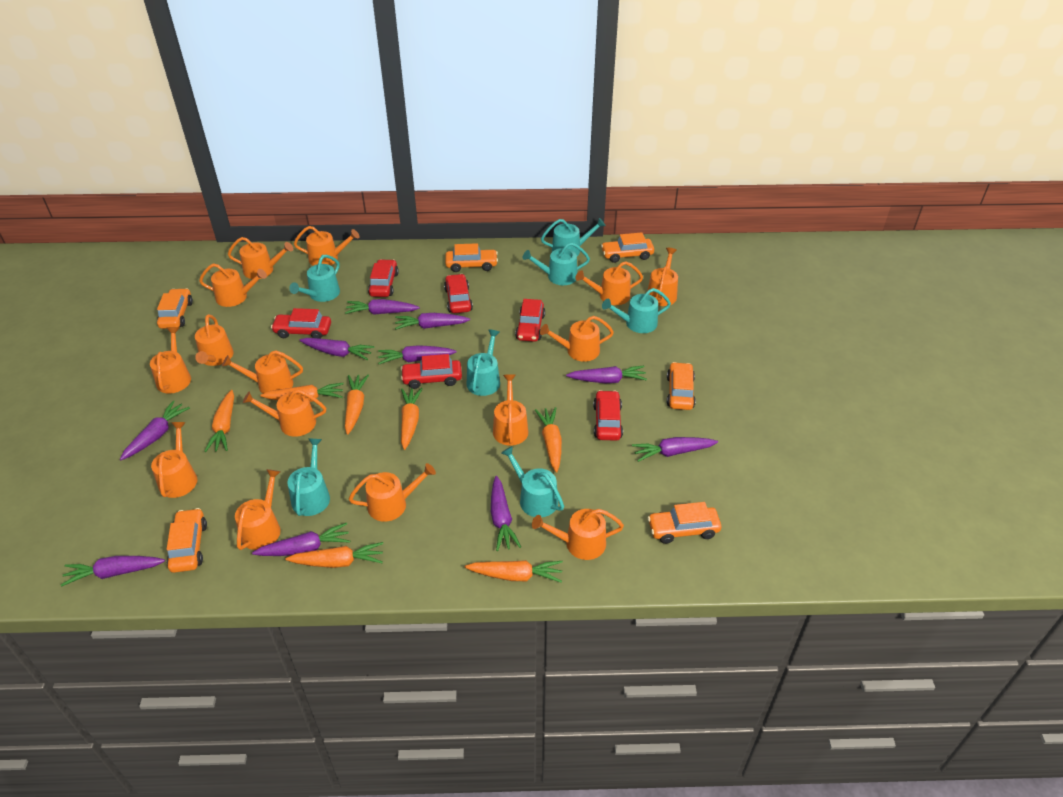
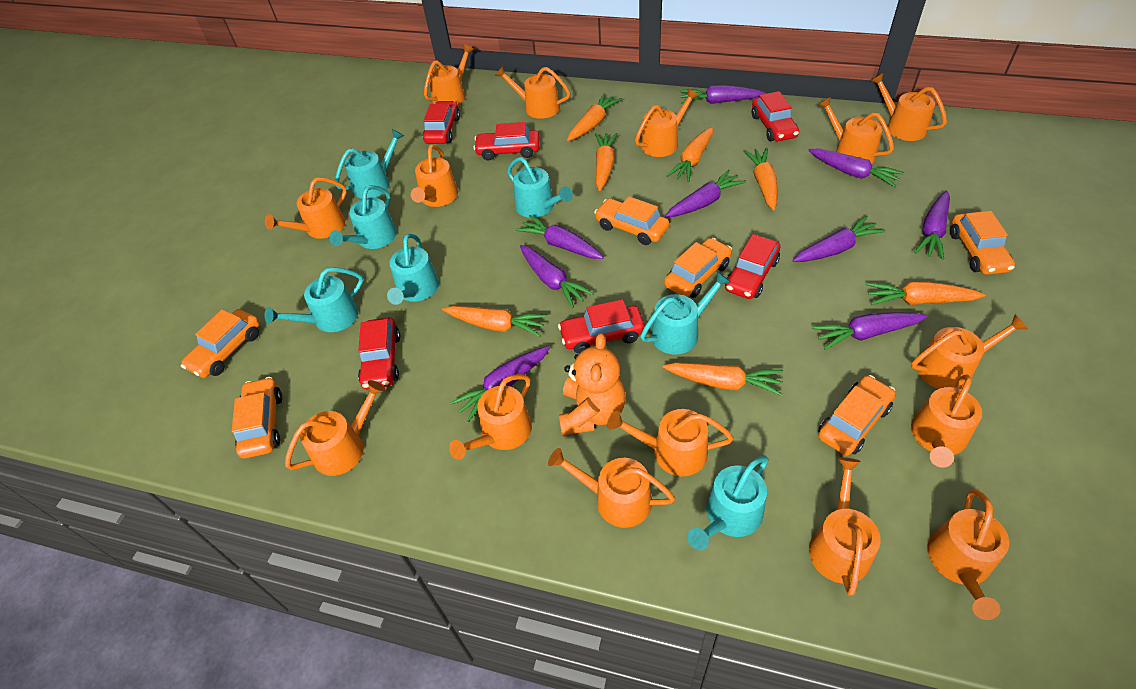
orange teddy bear: 0 -> 1
purple carrot: 10 -> 9

